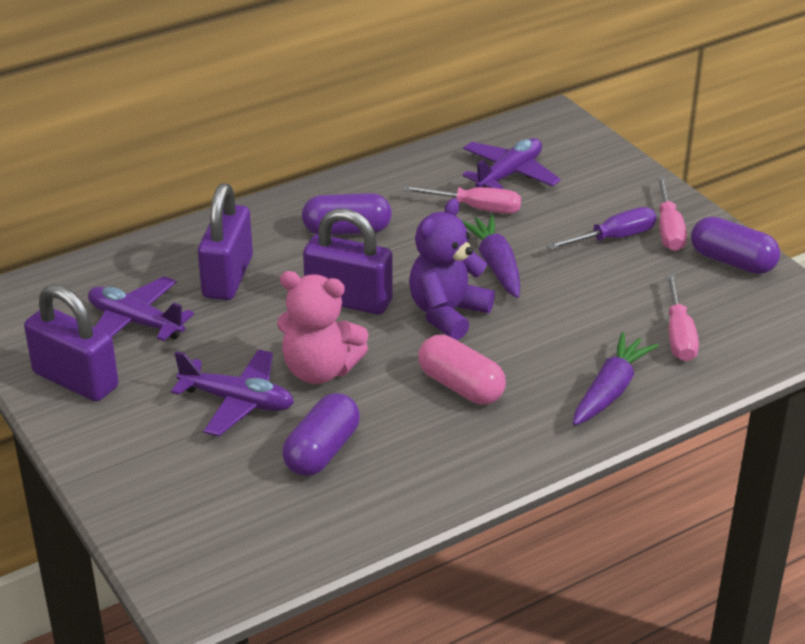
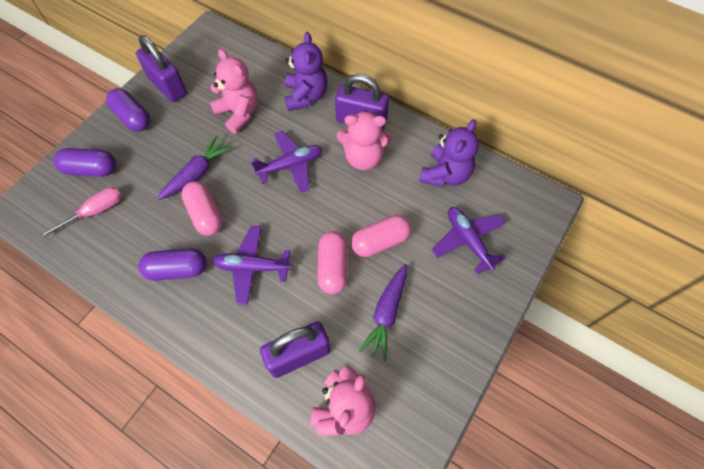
pink capsule: 1 -> 3
pink screwdriver: 3 -> 1
pink teddy bear: 1 -> 3
purple screwdriver: 1 -> 0
purple teddy bear: 1 -> 2

